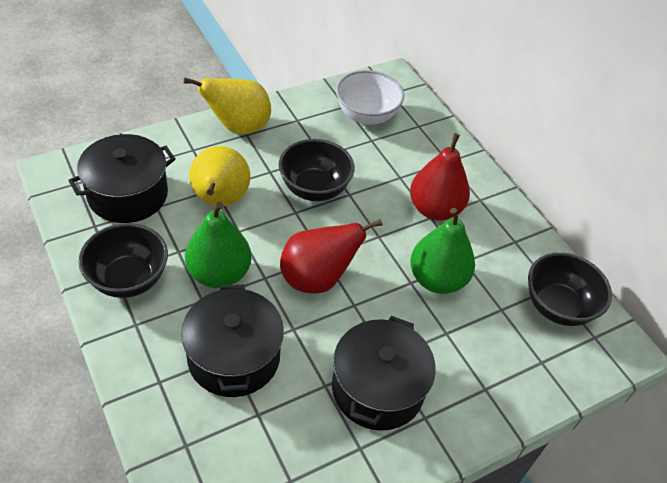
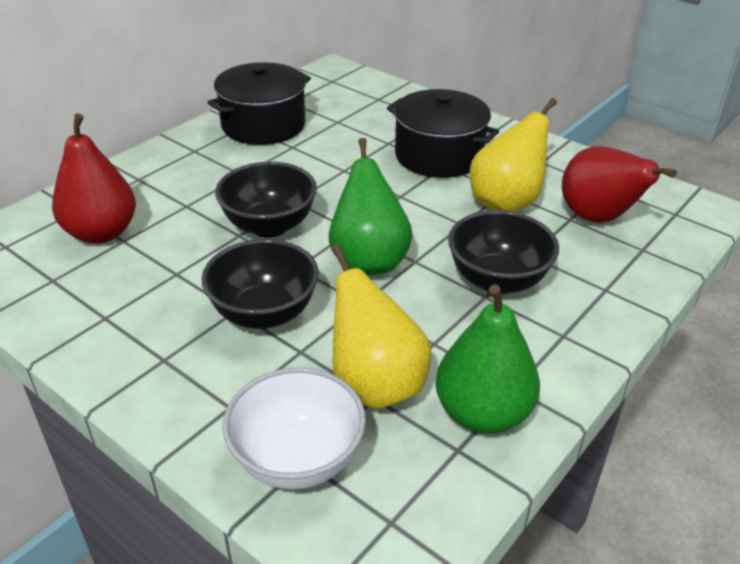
black pot: 3 -> 2

